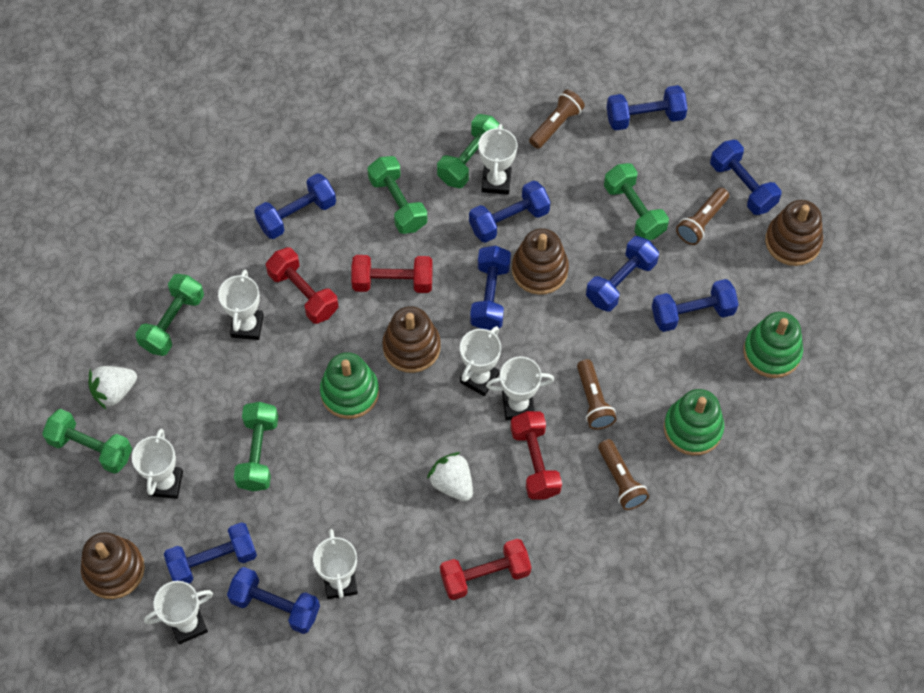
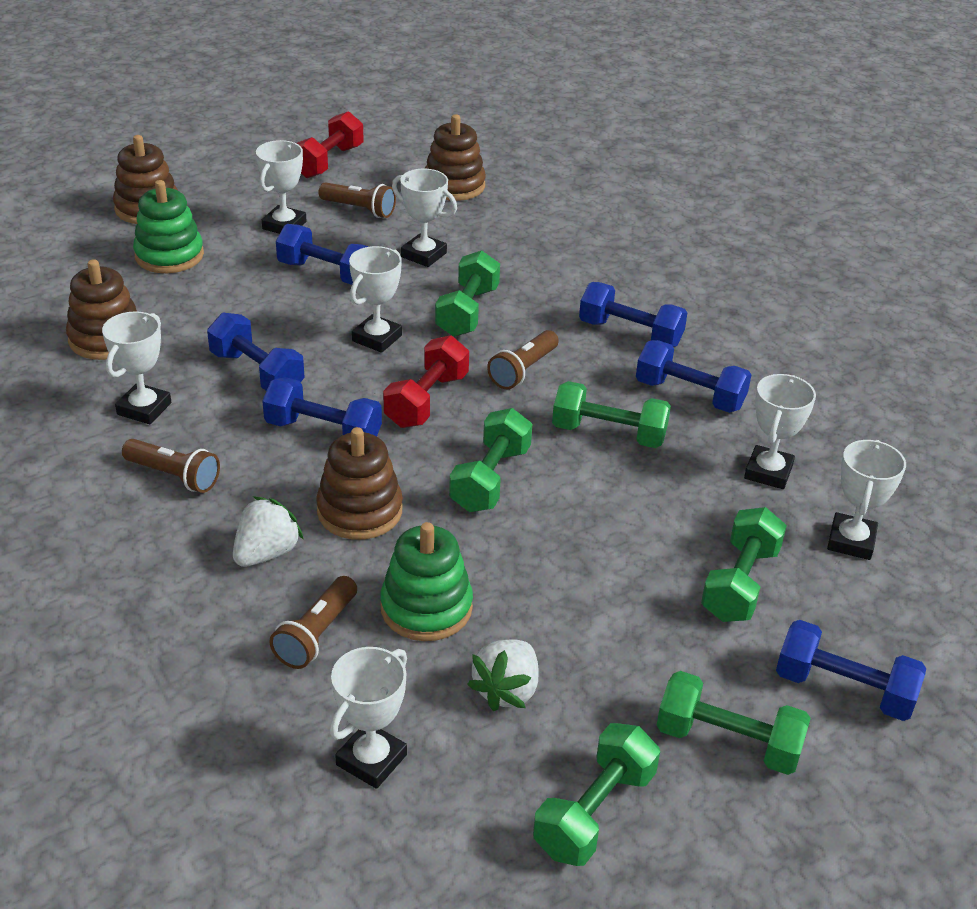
blue dumbbell: 9 -> 6
green stacking toy: 3 -> 2
red dumbbell: 4 -> 2

